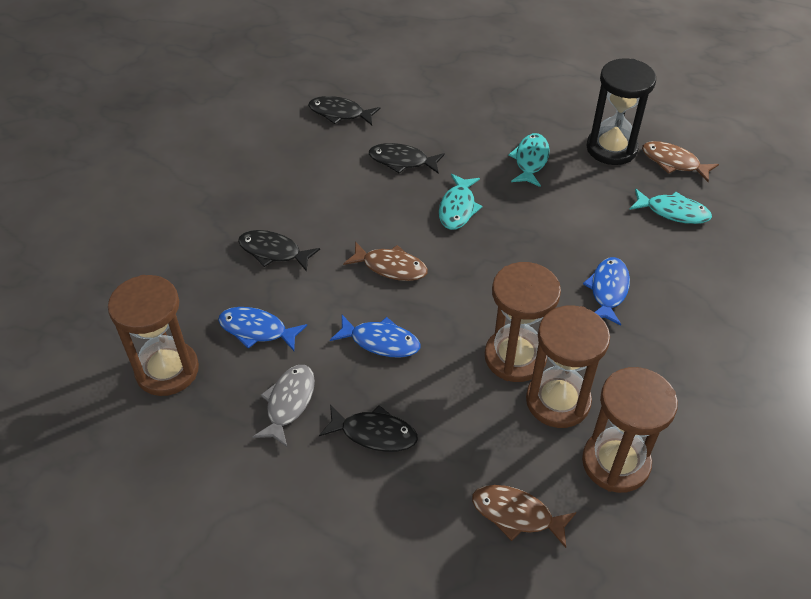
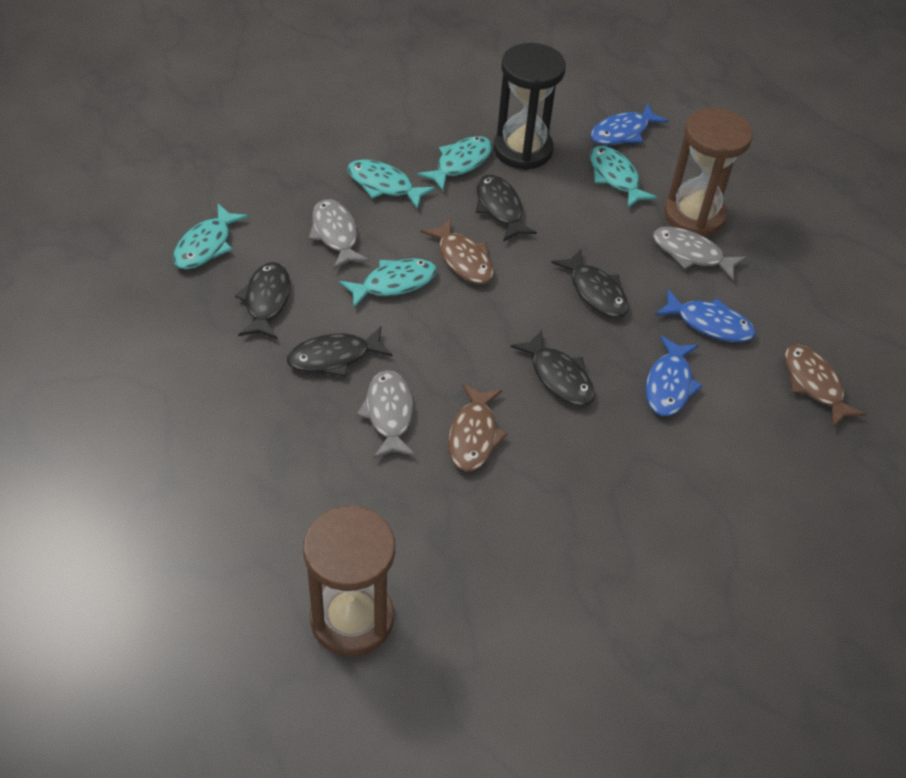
black fish: 4 -> 5
brown hourglass: 4 -> 2
grey fish: 1 -> 3
turquoise fish: 3 -> 5

